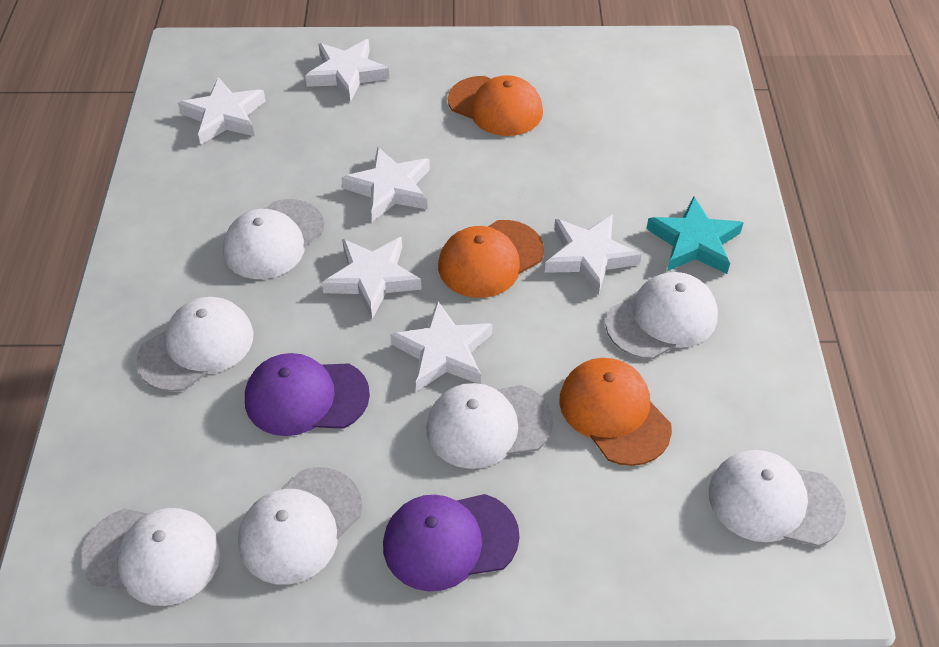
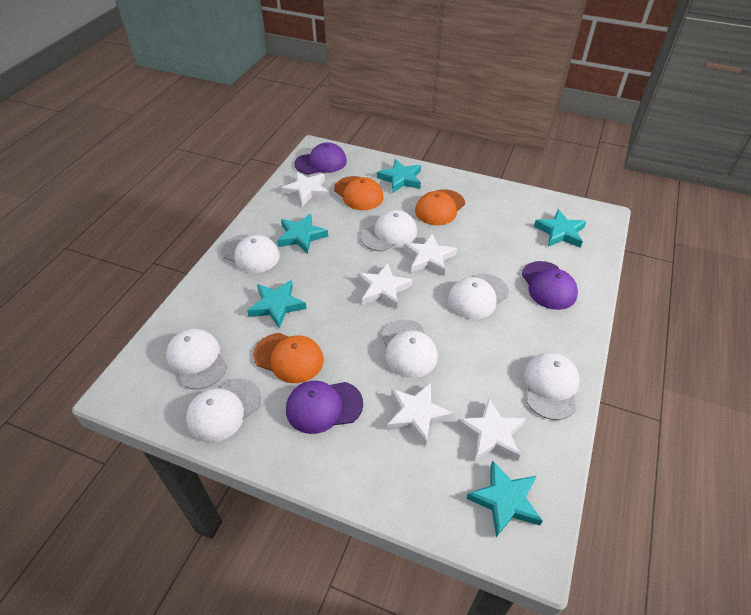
purple cap: 2 -> 3
turquoise star: 1 -> 5
white star: 6 -> 5

